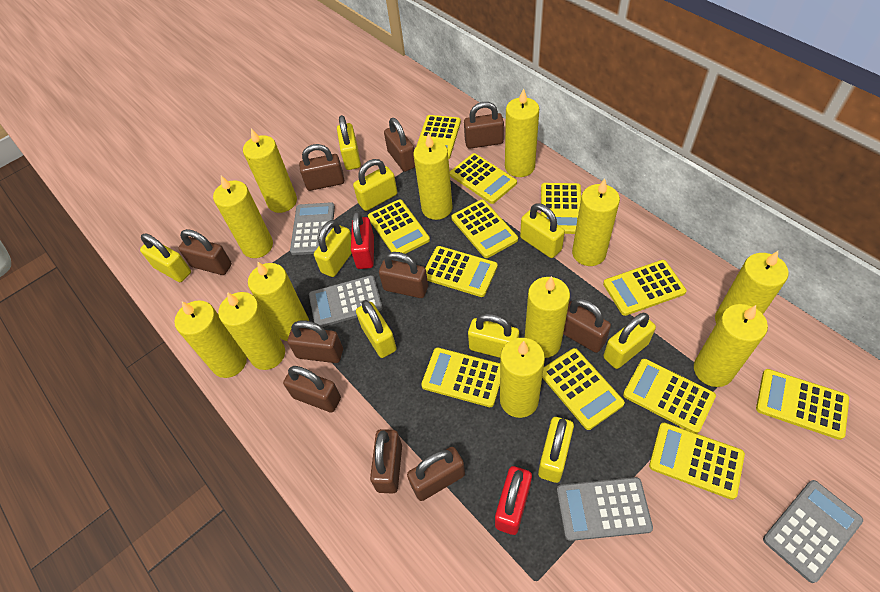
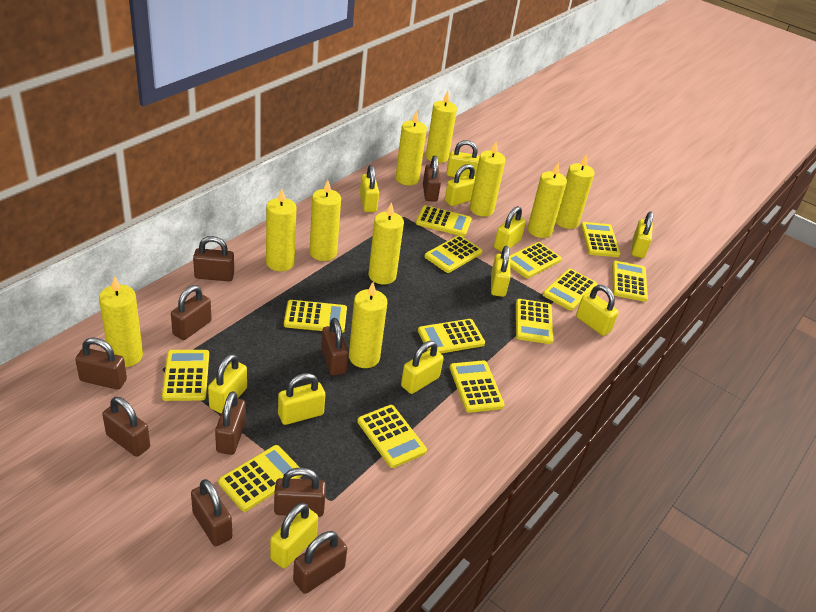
grey calculator: 4 -> 0
red padlock: 2 -> 0
yellow calculator: 12 -> 13
yellow candle: 12 -> 10
yellow padlock: 9 -> 11

